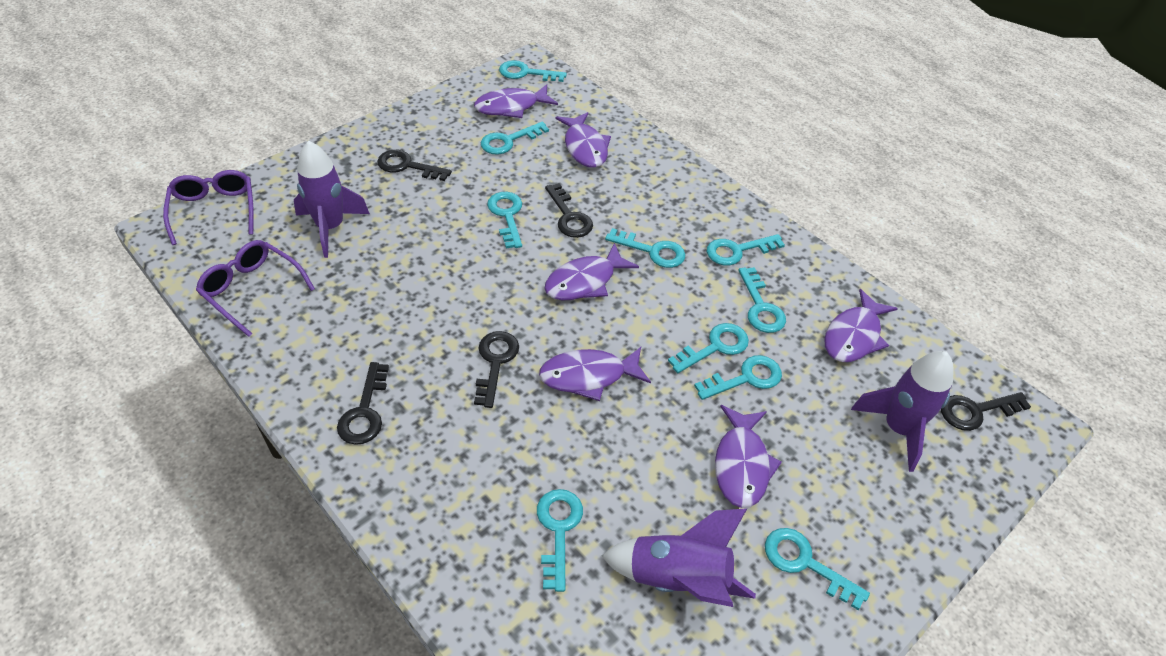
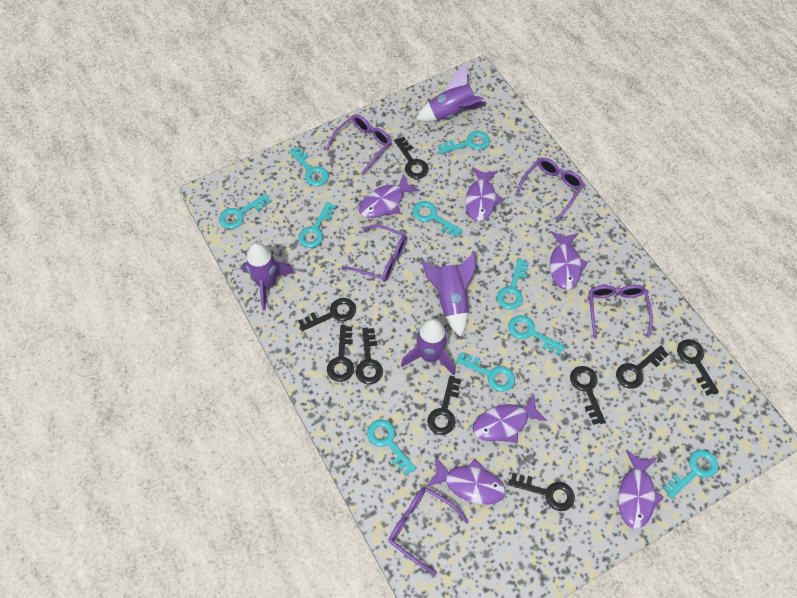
black key: 5 -> 9
purple glasses: 2 -> 5
purple rocket: 3 -> 4

